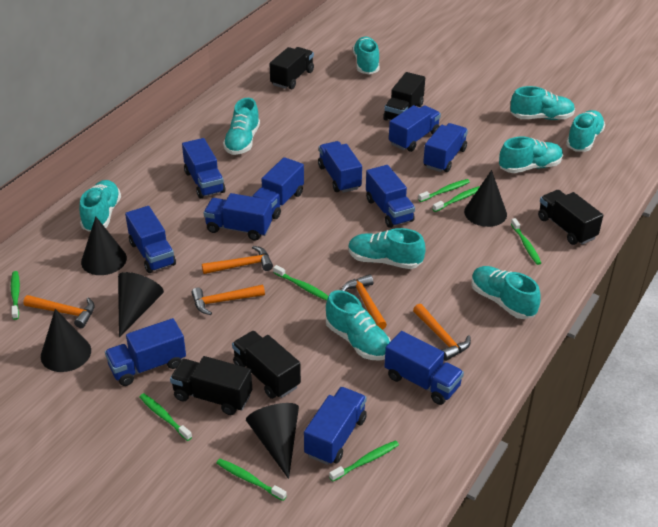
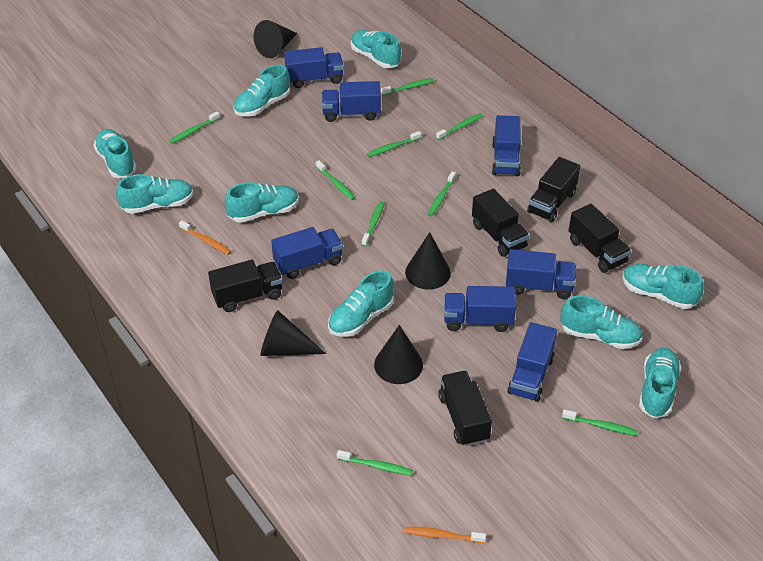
black cone: 5 -> 4
blue truck: 11 -> 7
green toothbrush: 8 -> 9
orange hammer: 5 -> 0
orange toothbrush: 0 -> 2

